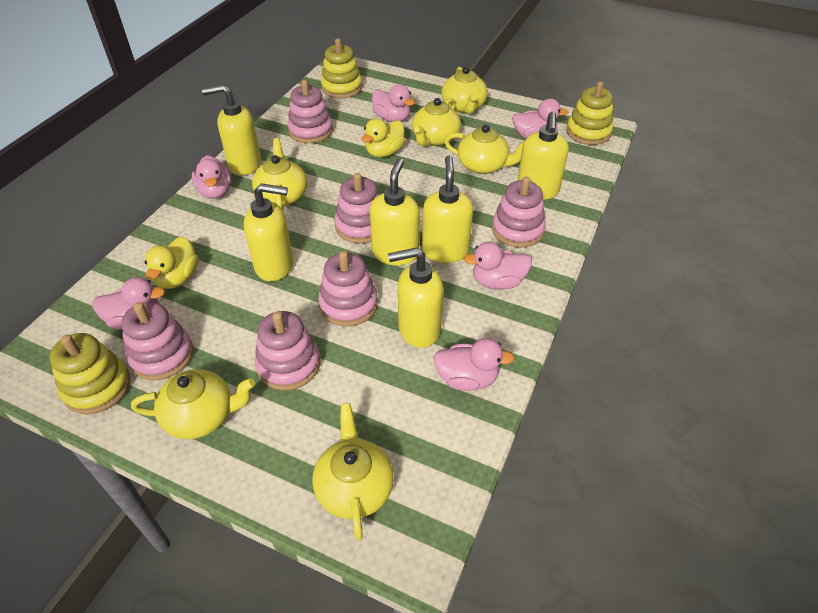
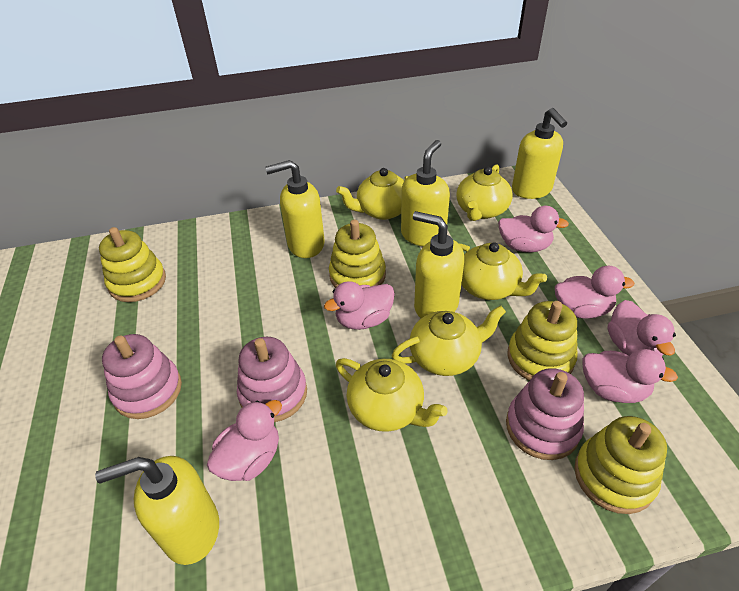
pink stacking toy: 6 -> 3
yellow duck: 2 -> 0
yellow soap dispenser: 6 -> 5
yellow stacking toy: 3 -> 4
yellow teapot: 6 -> 5

